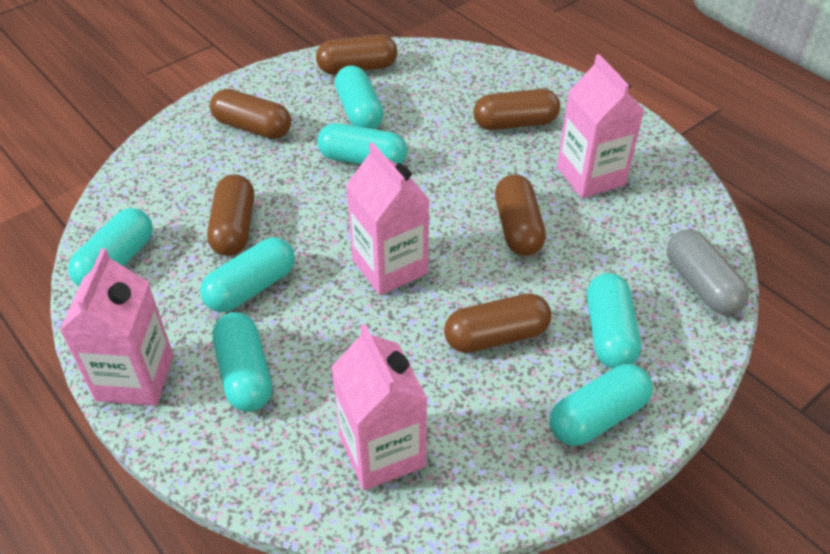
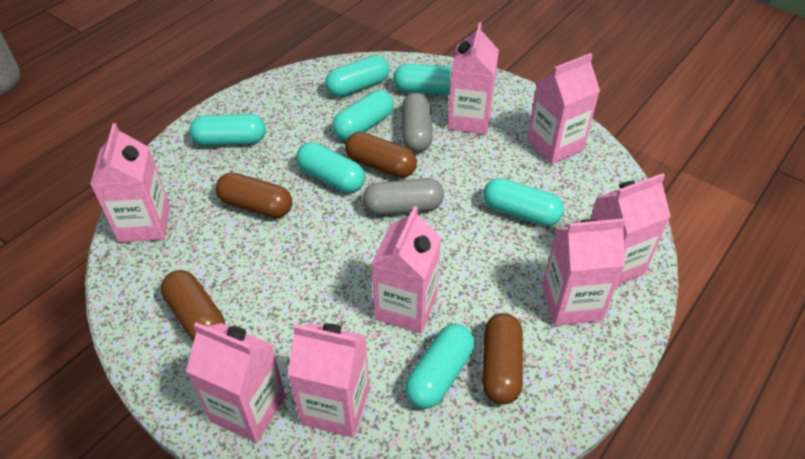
brown capsule: 6 -> 4
grey capsule: 1 -> 2
pink carton: 4 -> 8

